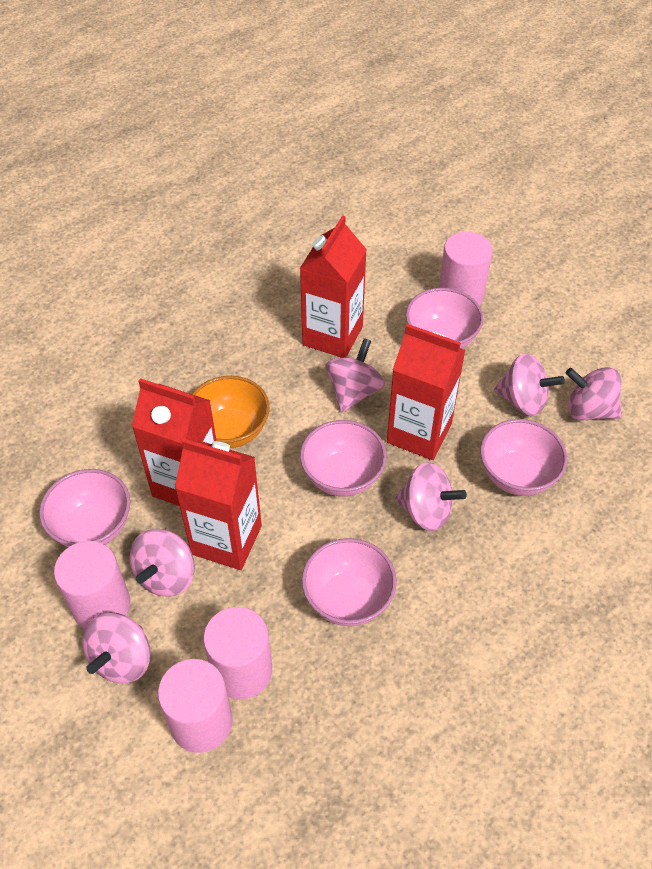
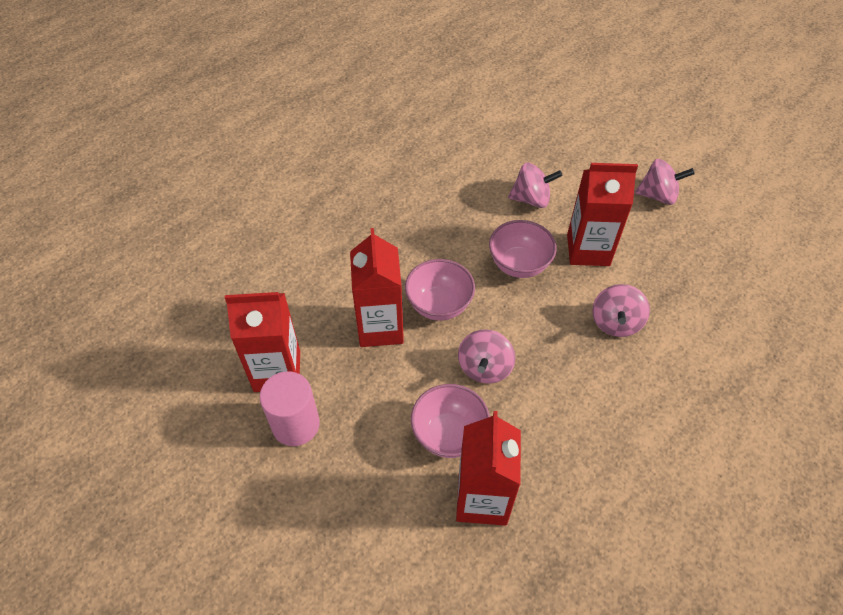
orange bowl: 1 -> 0
pink bowl: 5 -> 3
pink cylinder: 4 -> 1
pink spinning top: 6 -> 4

